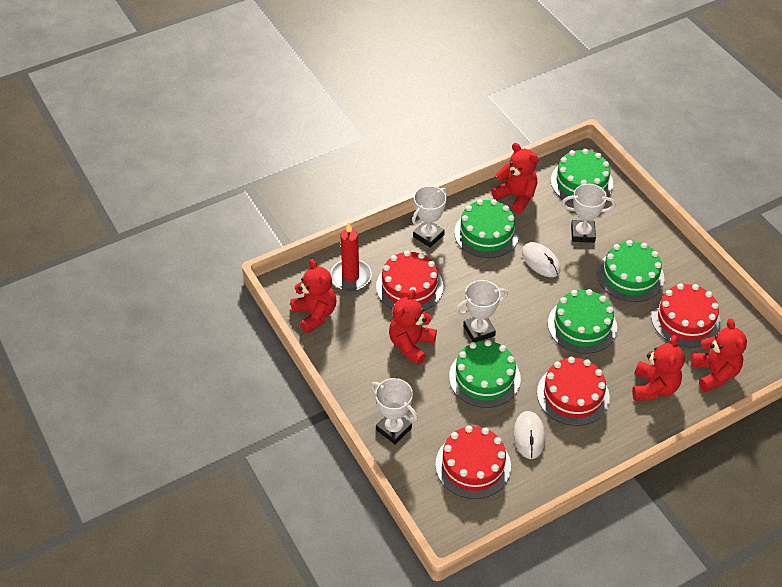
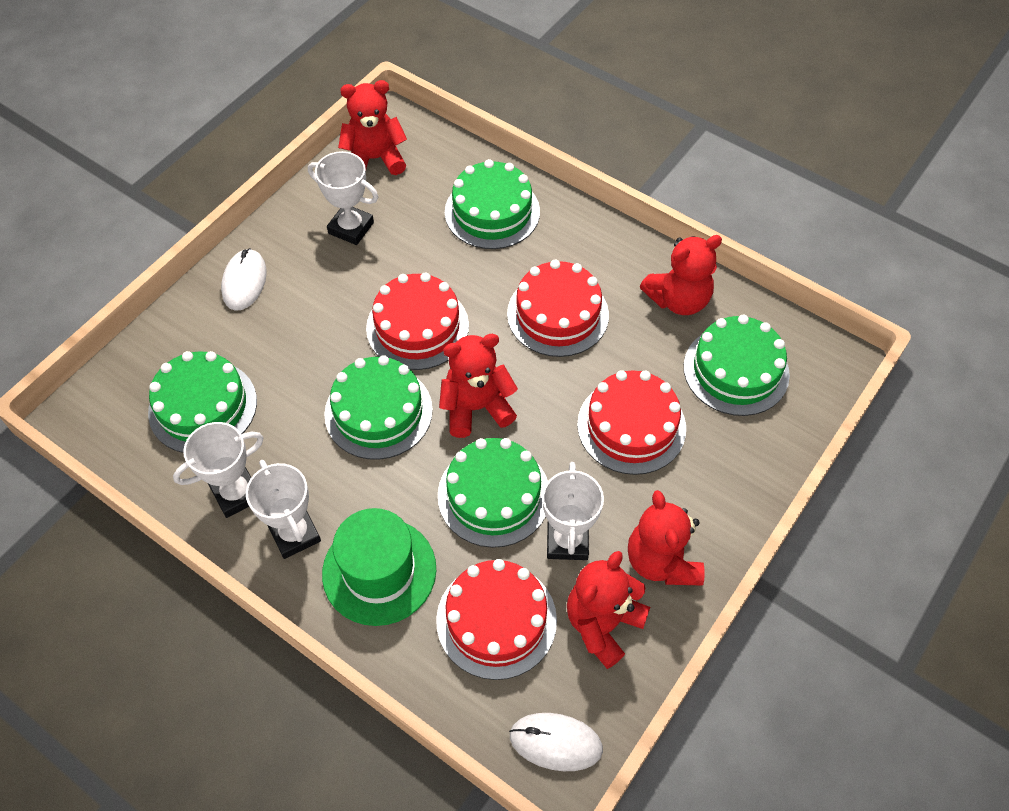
green hat: 0 -> 1
red candle: 1 -> 0

